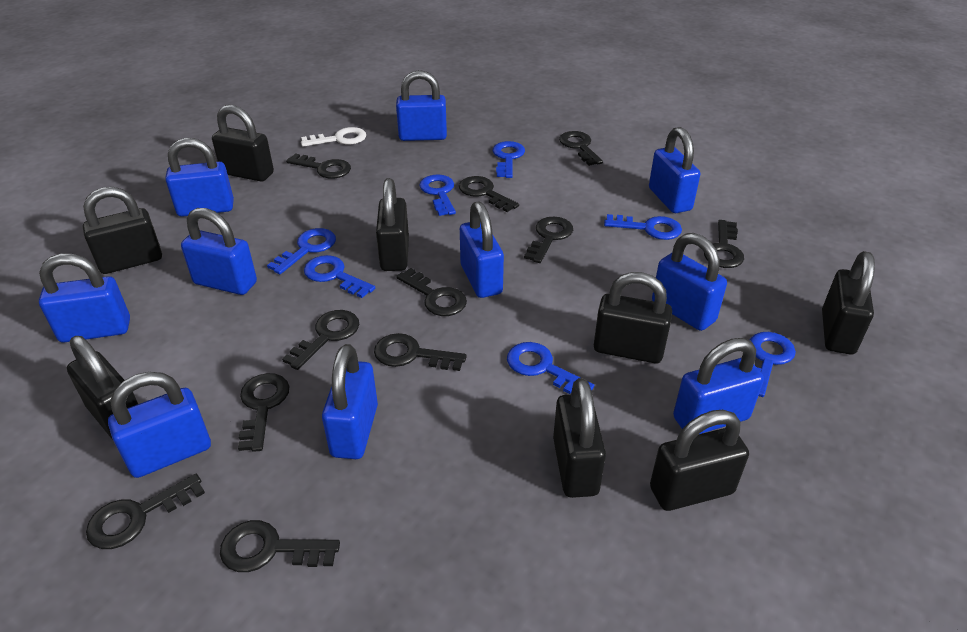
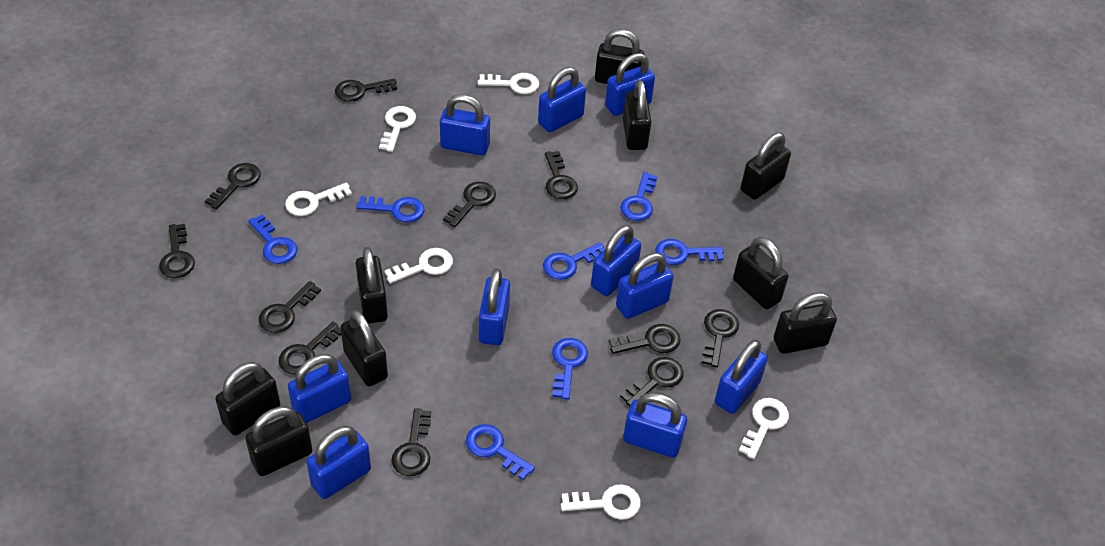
black padlock: 8 -> 9
white key: 1 -> 6

